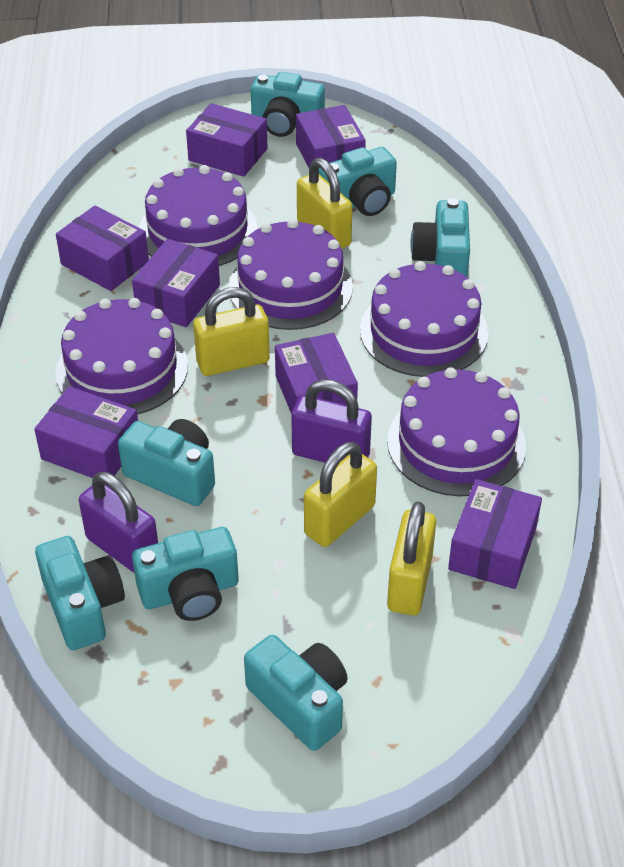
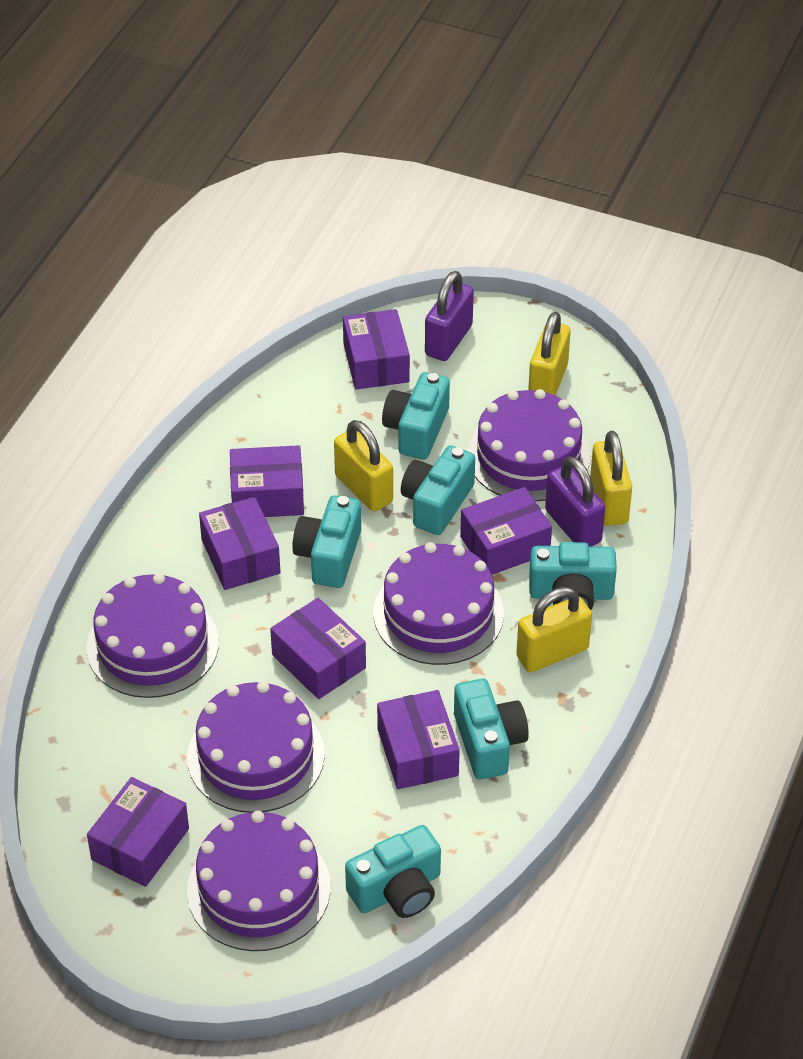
turquoise camera: 7 -> 6

